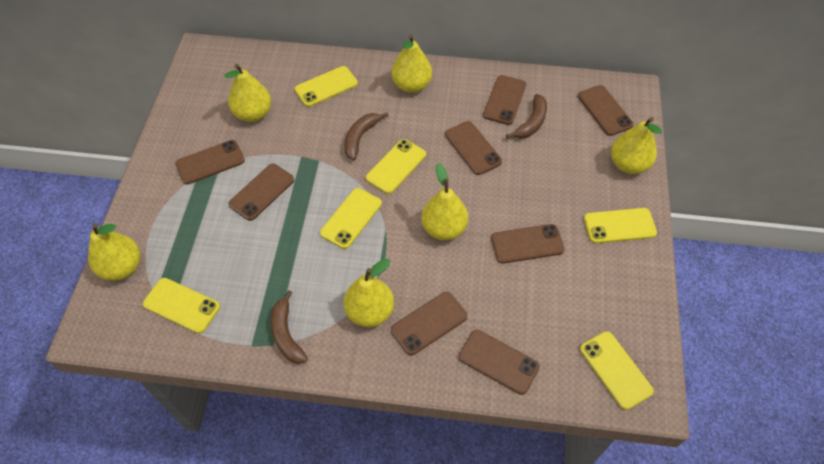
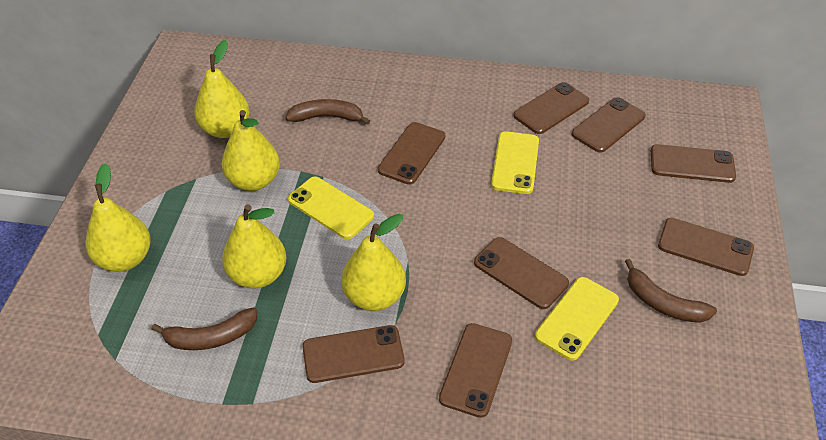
yellow pear: 6 -> 5
yellow phone: 6 -> 3

